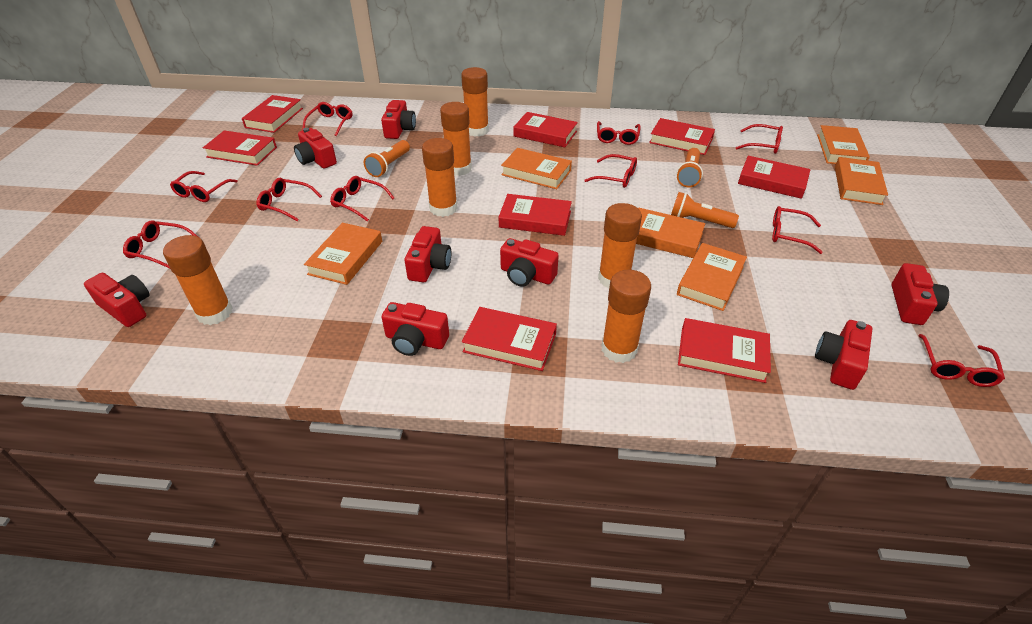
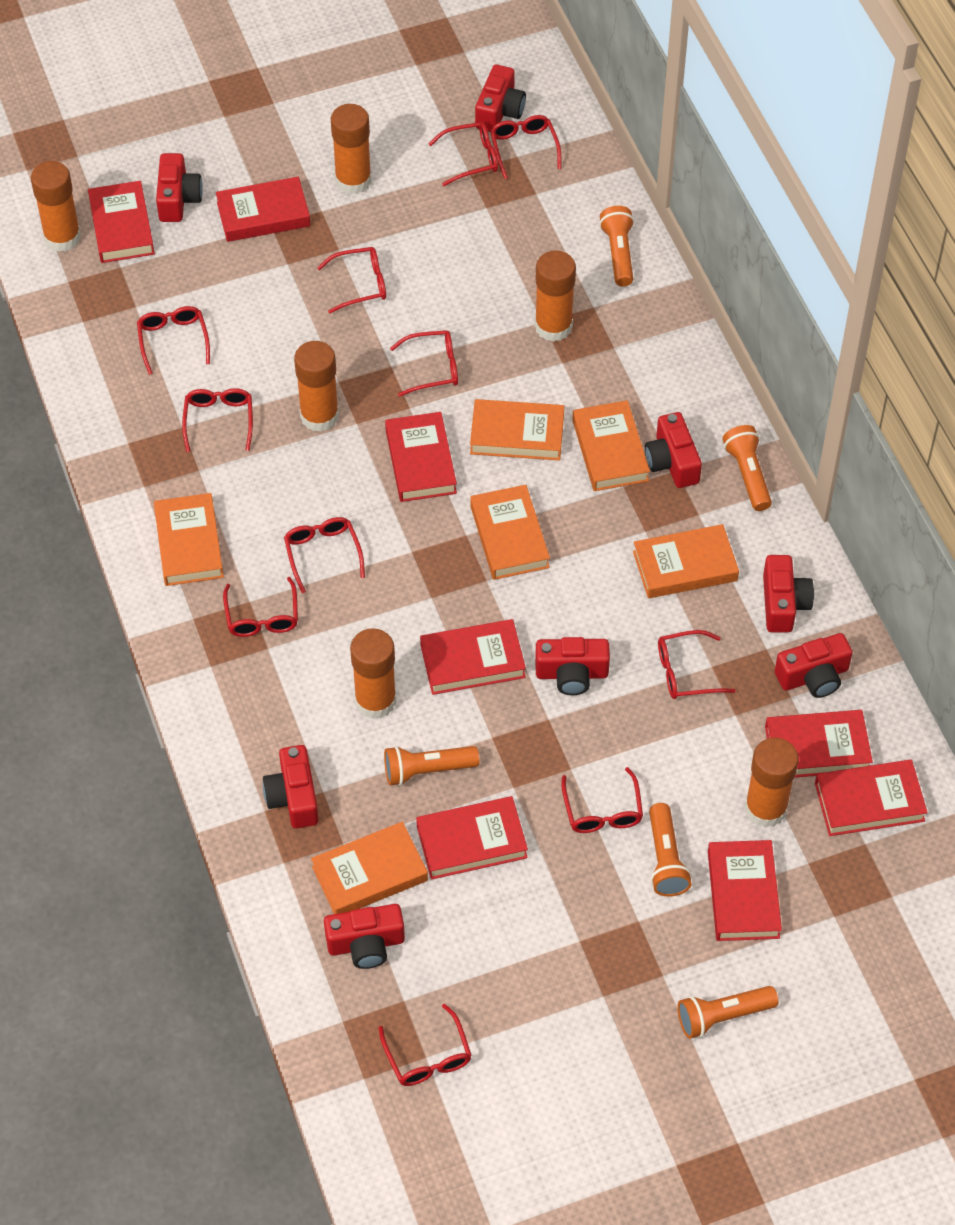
orange flashlight: 3 -> 5
red glasses: 10 -> 11

